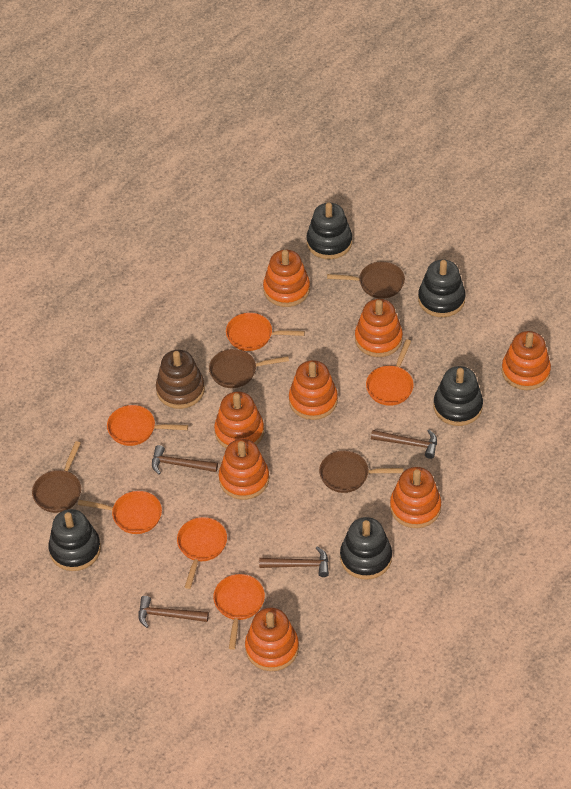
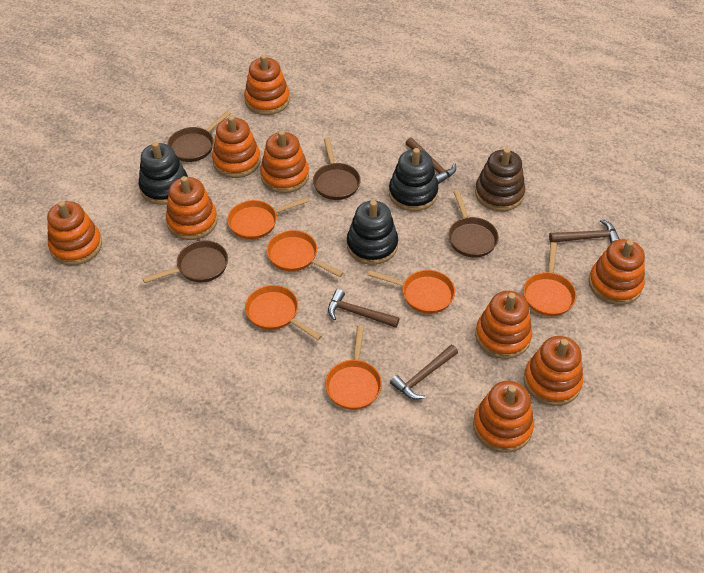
black stacking toy: 5 -> 3
orange stacking toy: 8 -> 9

